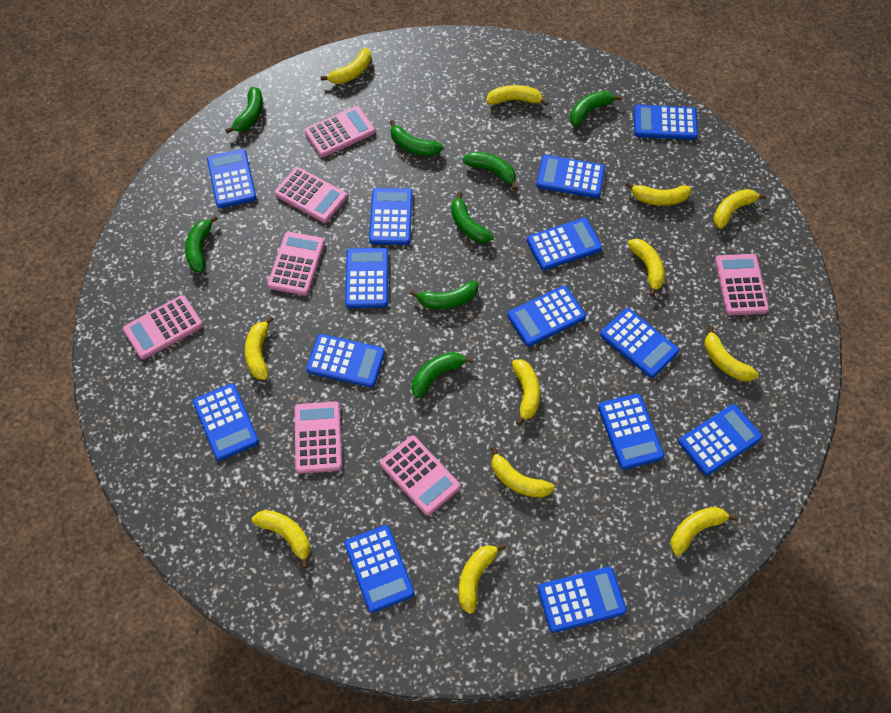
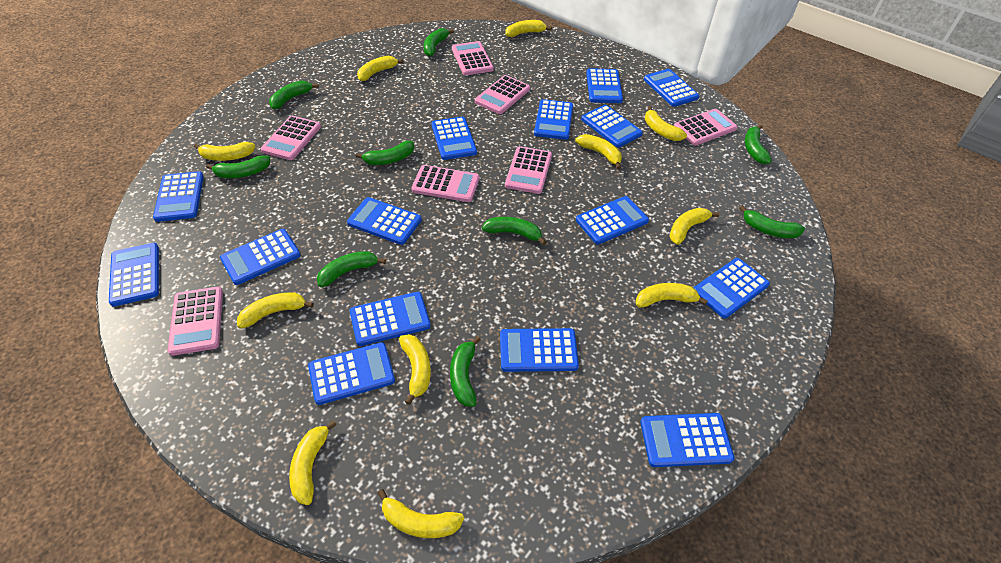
blue calculator: 14 -> 15
green banana: 8 -> 9
yellow banana: 12 -> 11

